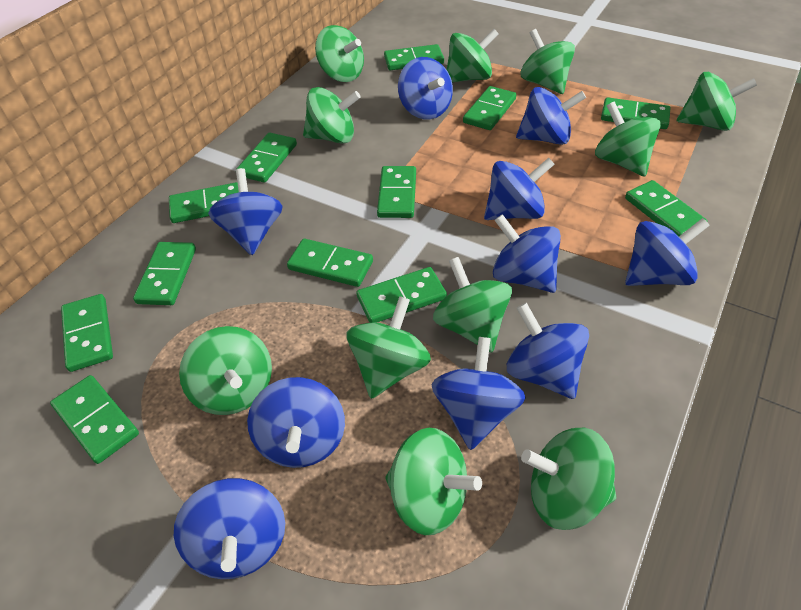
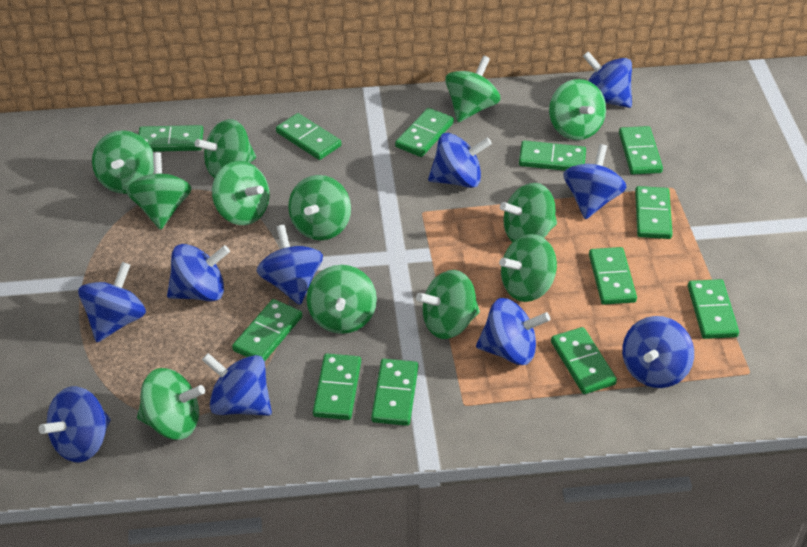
green spinning top: 11 -> 12

